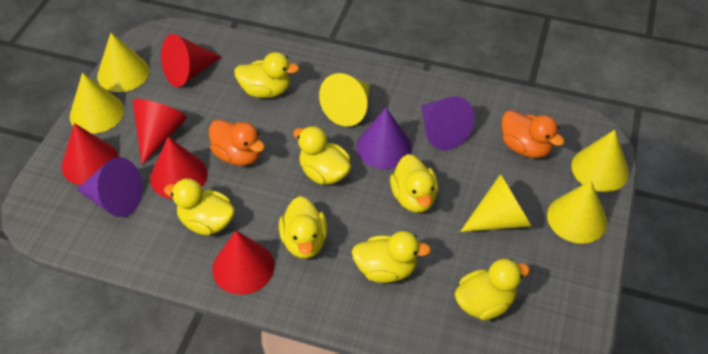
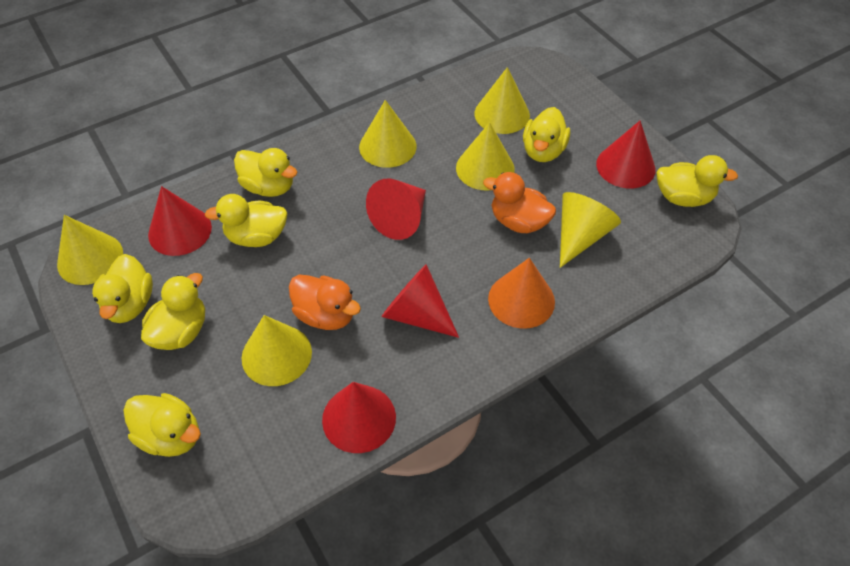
orange cone: 0 -> 1
purple cone: 3 -> 0

